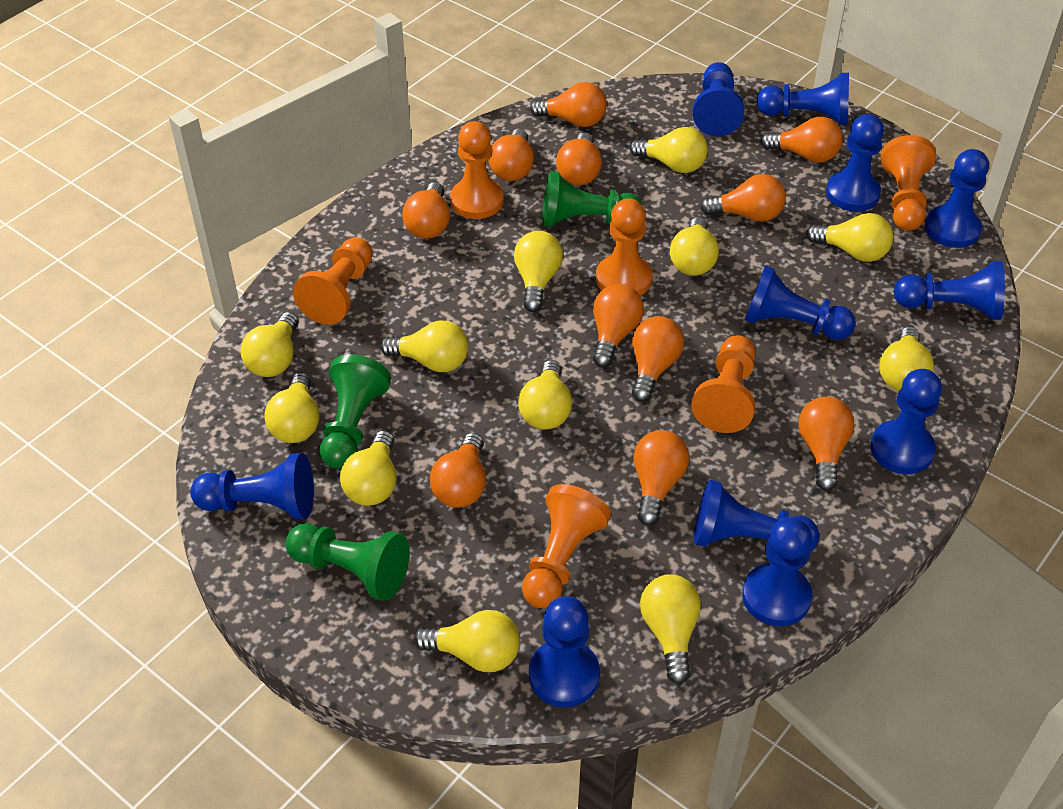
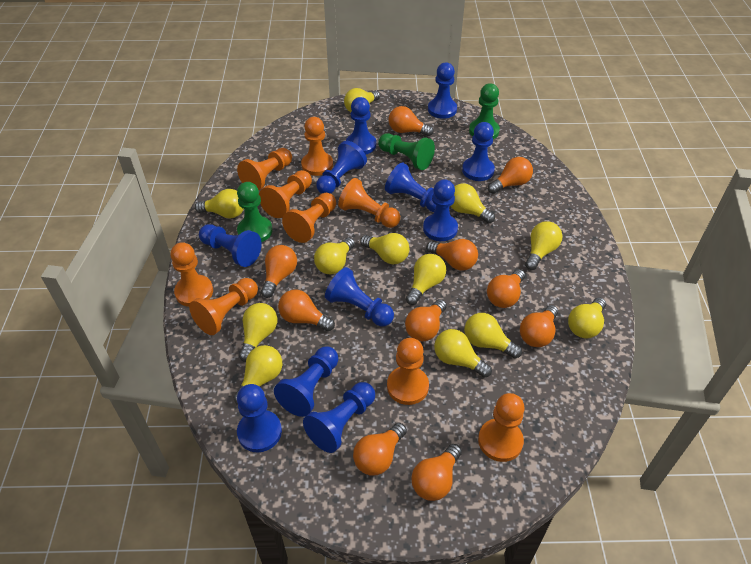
orange light bulb: 11 -> 10
orange pawn: 6 -> 9

